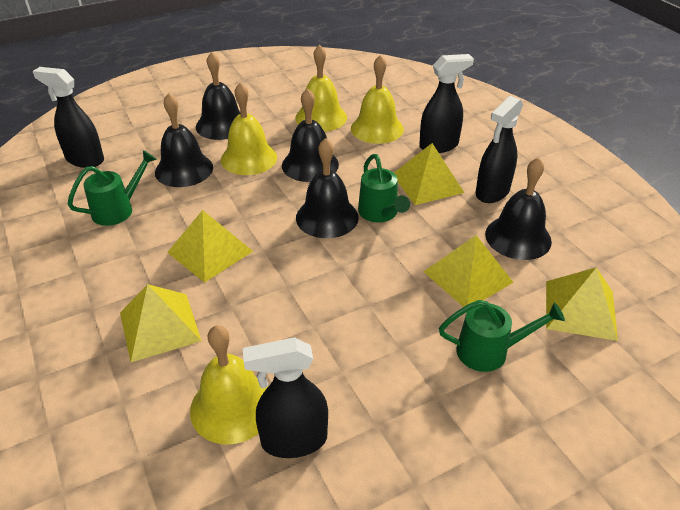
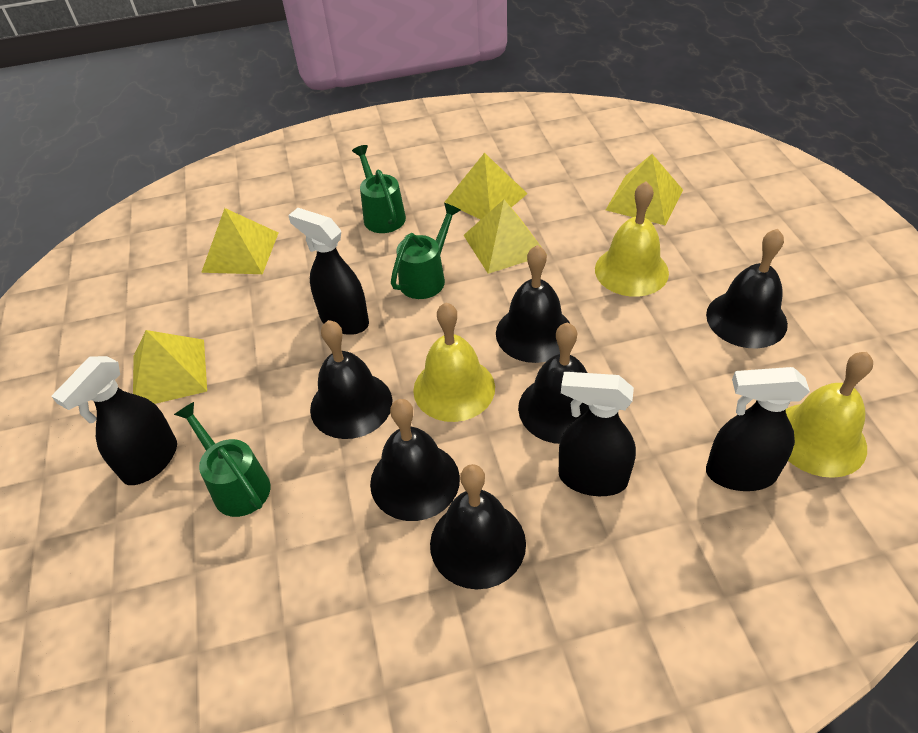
black bell: 5 -> 6
yellow bell: 4 -> 3

